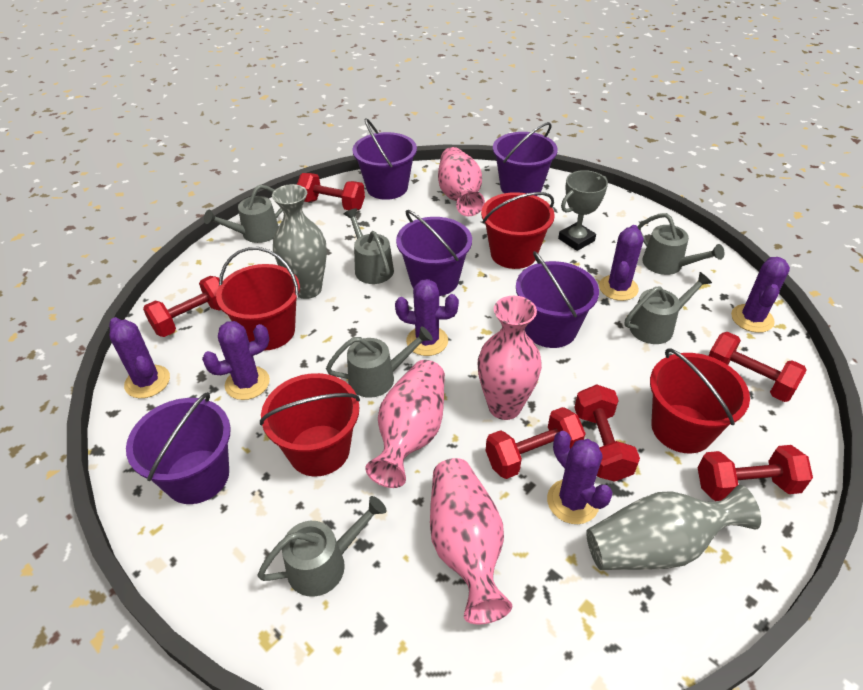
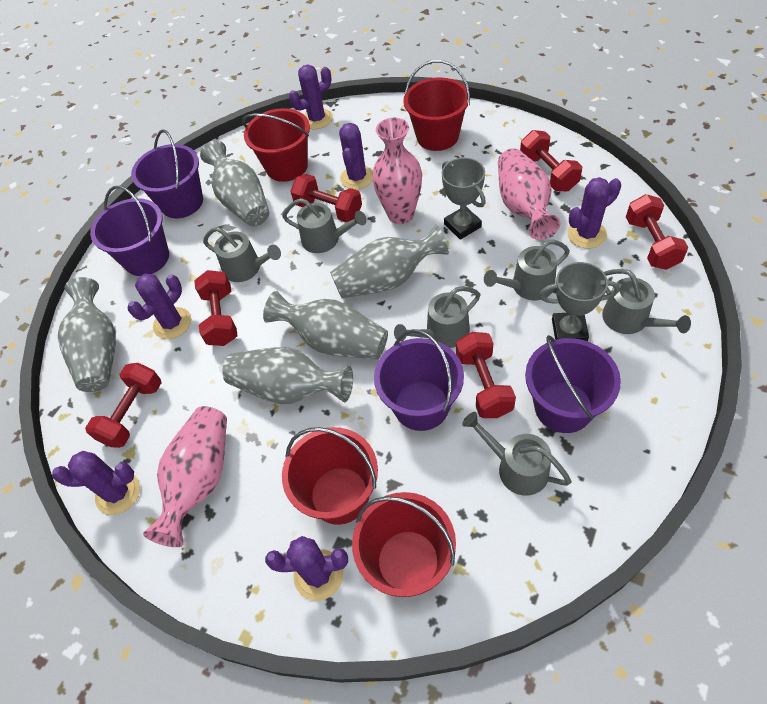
grey trophy: 1 -> 2
grey vase: 2 -> 5
pink vase: 4 -> 3
purple bucket: 5 -> 4

